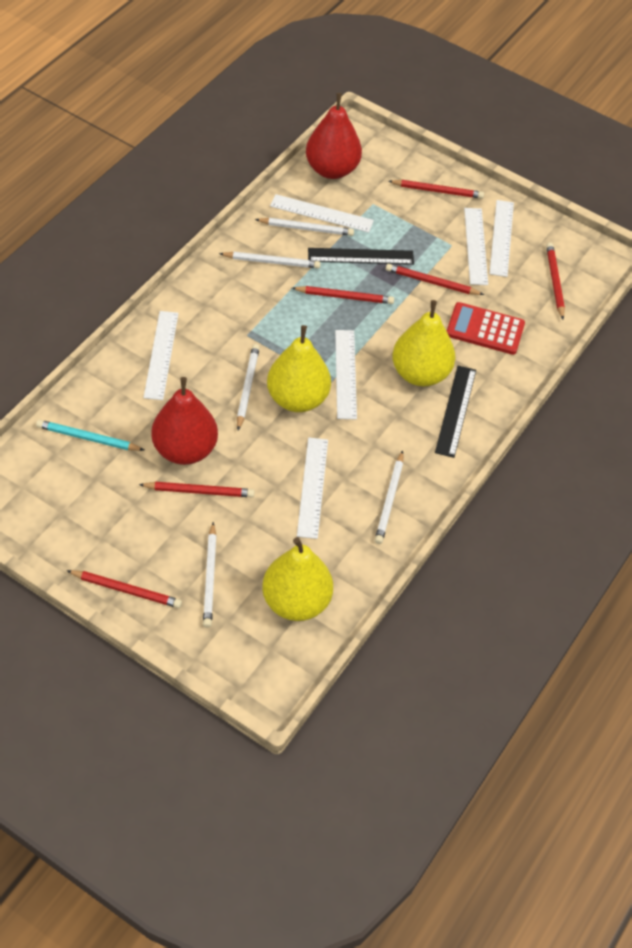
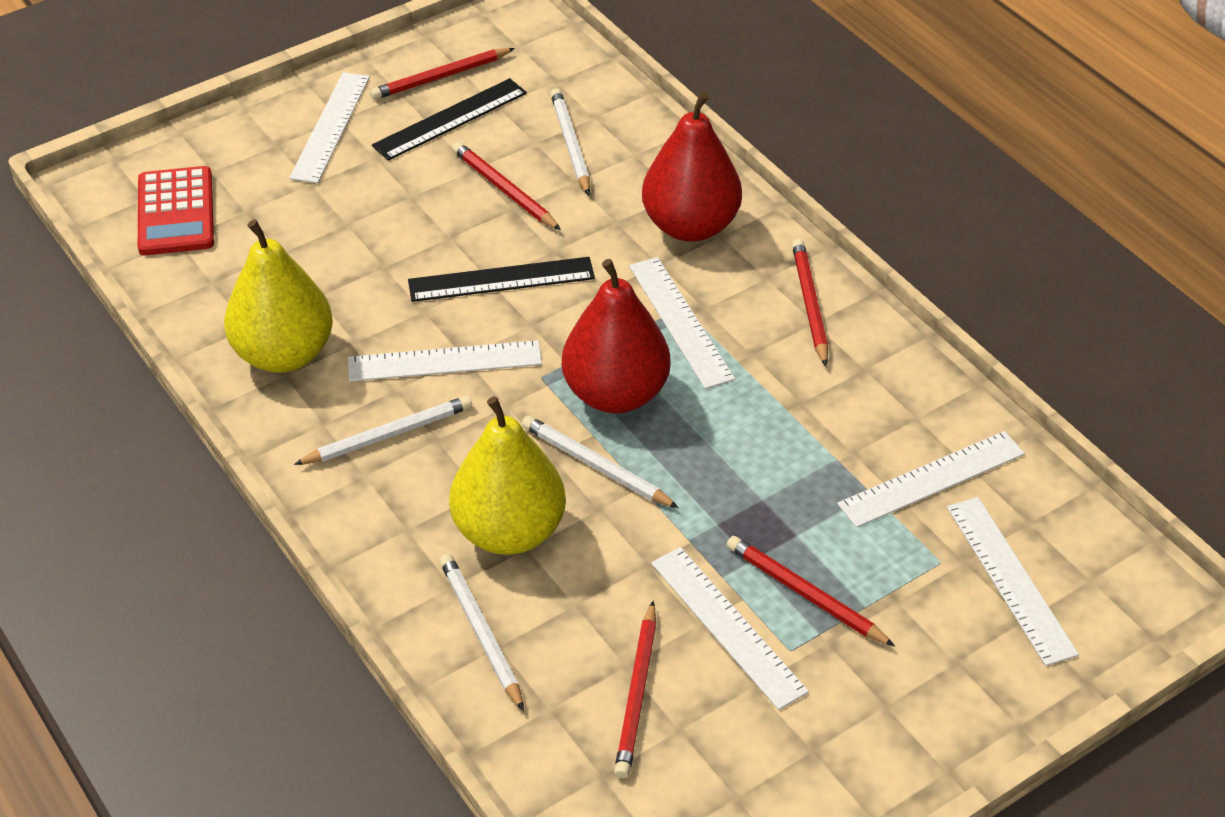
red pencil: 6 -> 5
turquoise pencil: 1 -> 0
white pencil: 5 -> 4
yellow pear: 3 -> 2

